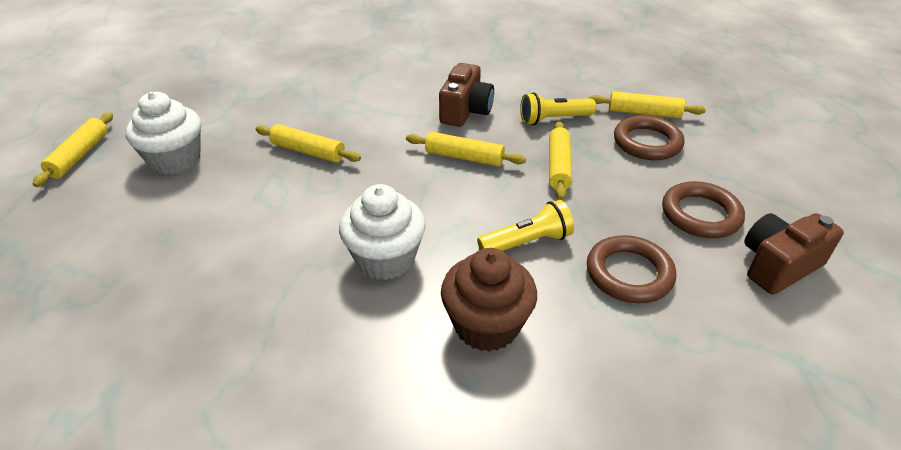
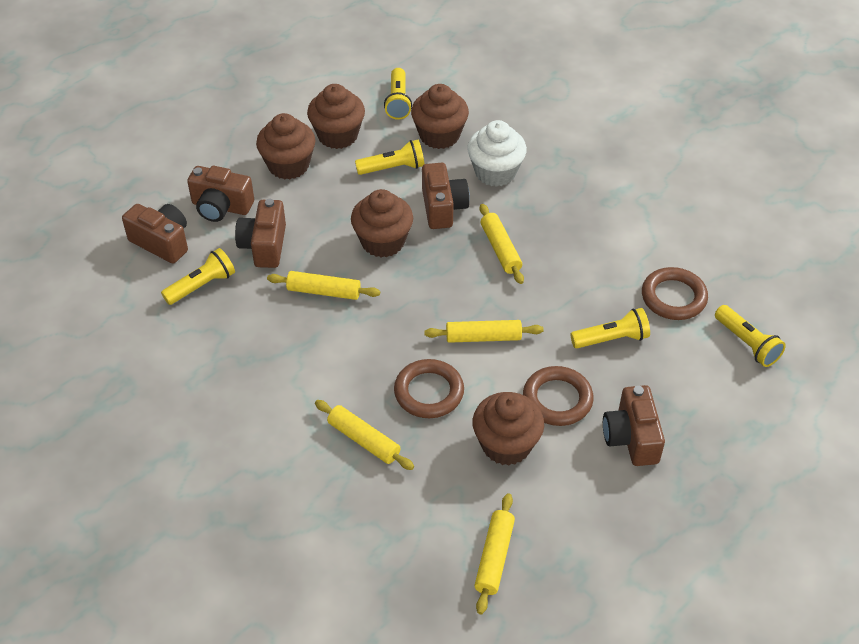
brown camera: 2 -> 5
brown cupcake: 1 -> 5
white cupcake: 2 -> 1
yellow flashlight: 2 -> 5

